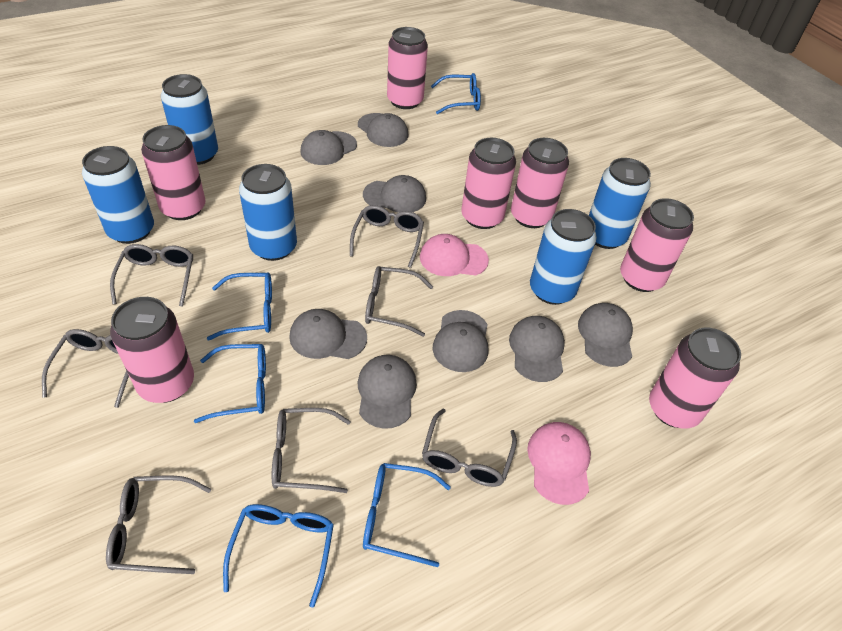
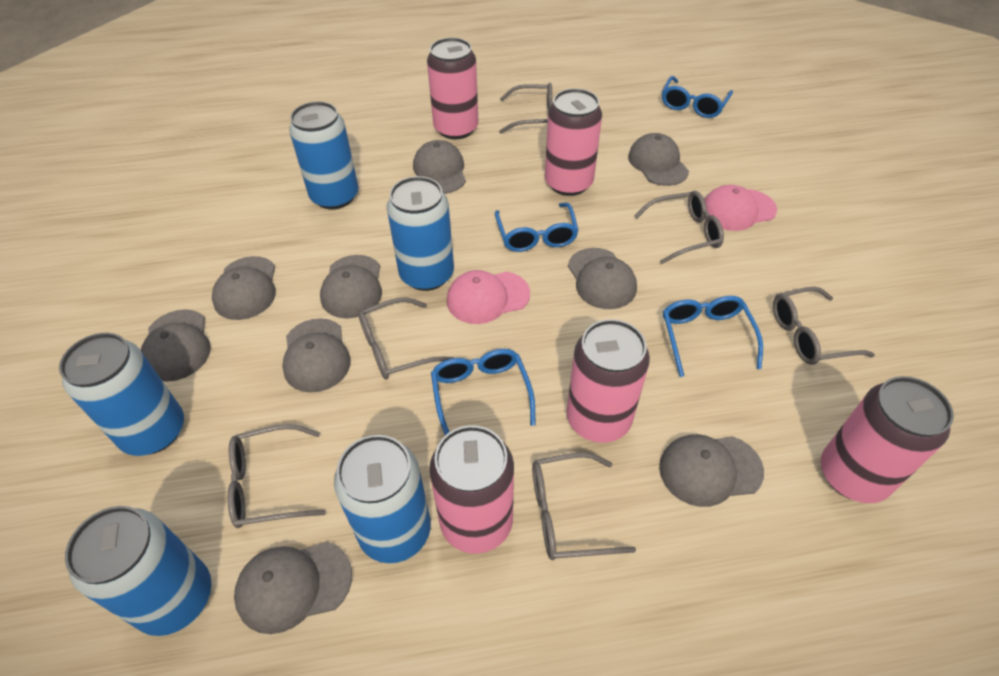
blue glasses: 5 -> 4
grey cap: 8 -> 9
grey glasses: 7 -> 6
pink can: 7 -> 5

